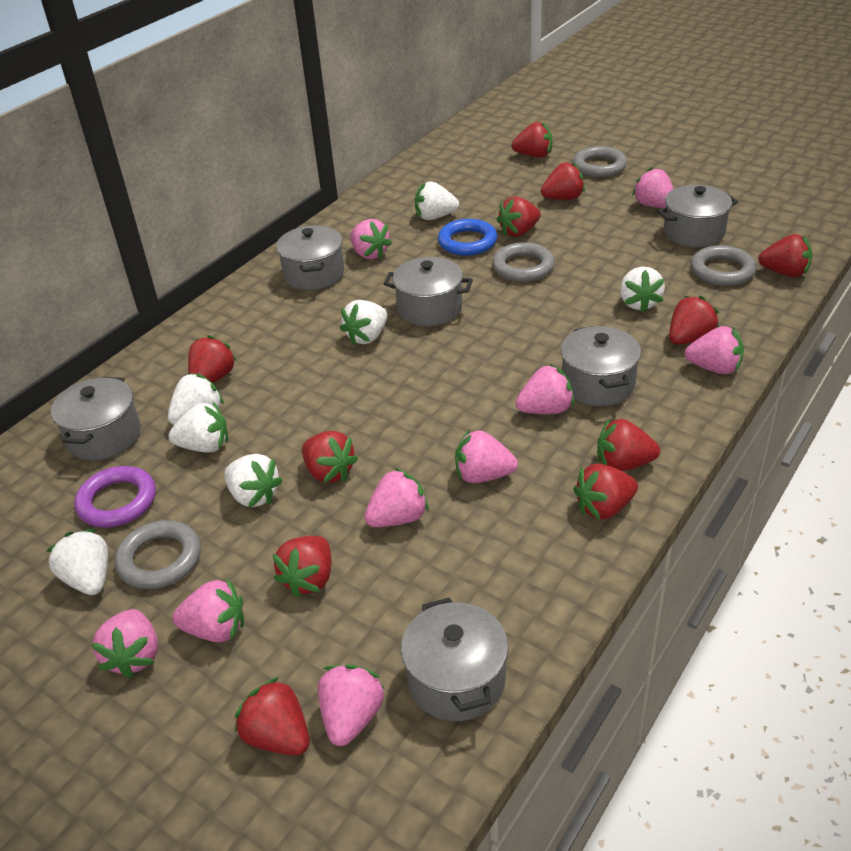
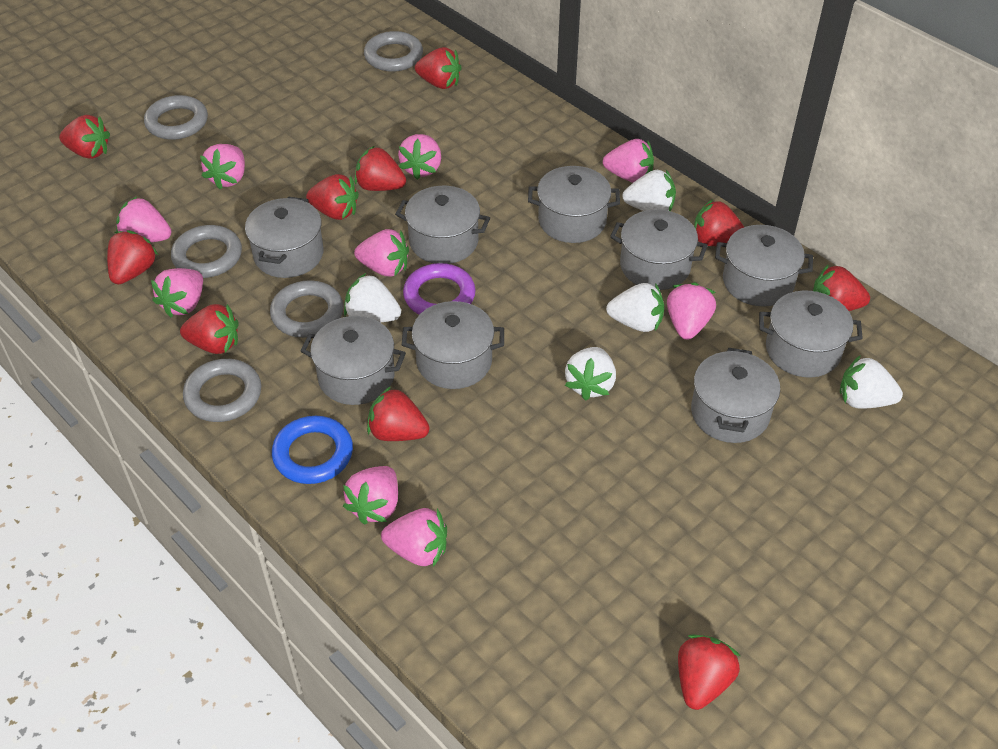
grey pot: 6 -> 9
grey ring: 4 -> 5
red strawberry: 11 -> 10
white strawberry: 7 -> 5

